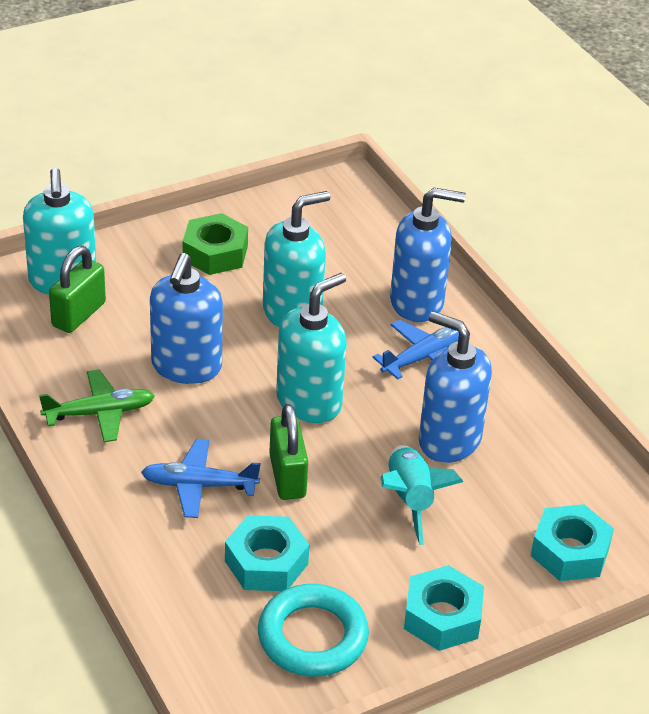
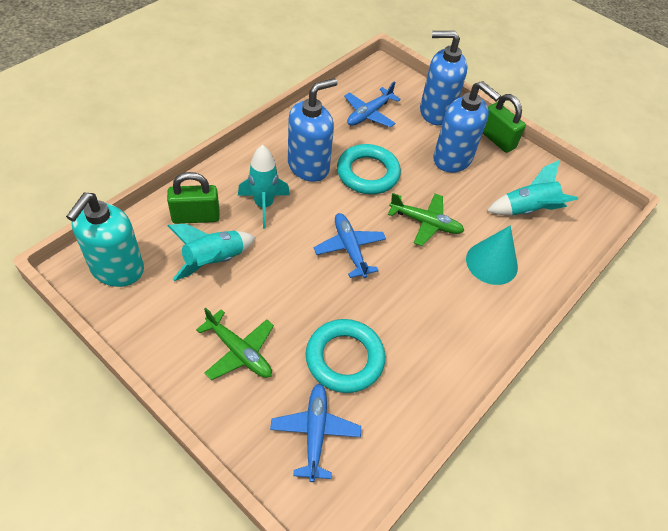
blue plane: 2 -> 3
green nut: 1 -> 0
green plane: 1 -> 2
turquoise cone: 0 -> 1
turquoise nut: 3 -> 0
turquoise ring: 1 -> 2
turquoise rocket: 1 -> 3
turquoise soap dispenser: 3 -> 1

